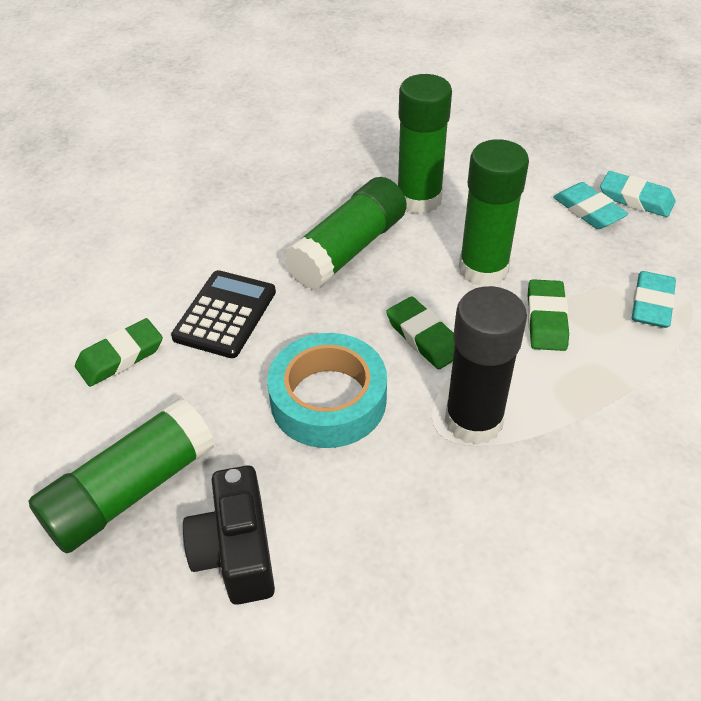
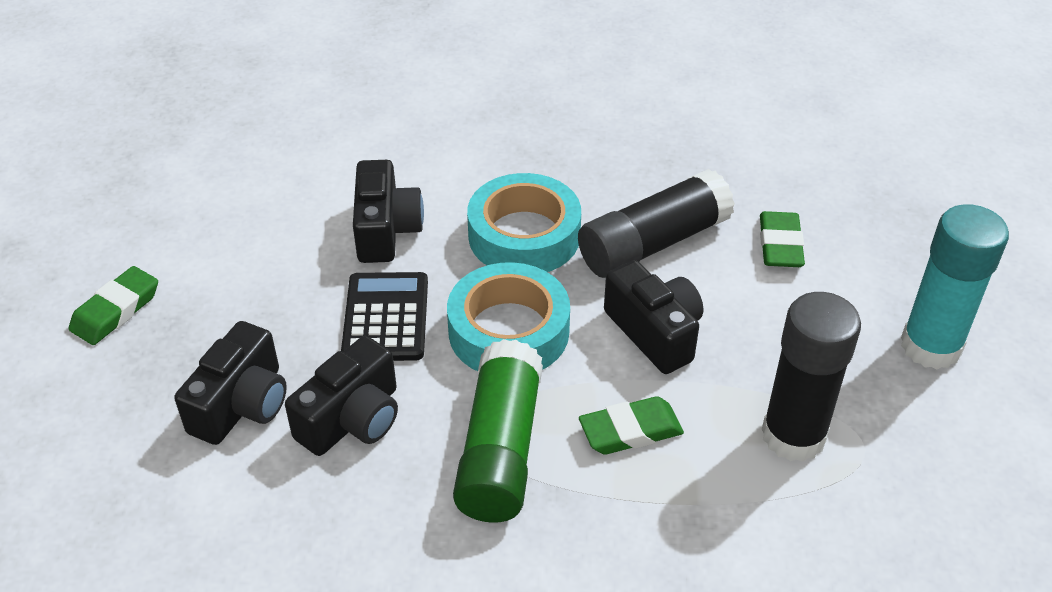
black camera: 1 -> 4
black glue stick: 1 -> 2
green glue stick: 4 -> 1
turquoise eraser: 3 -> 0
turquoise glue stick: 0 -> 1
turquoise tape: 1 -> 2

